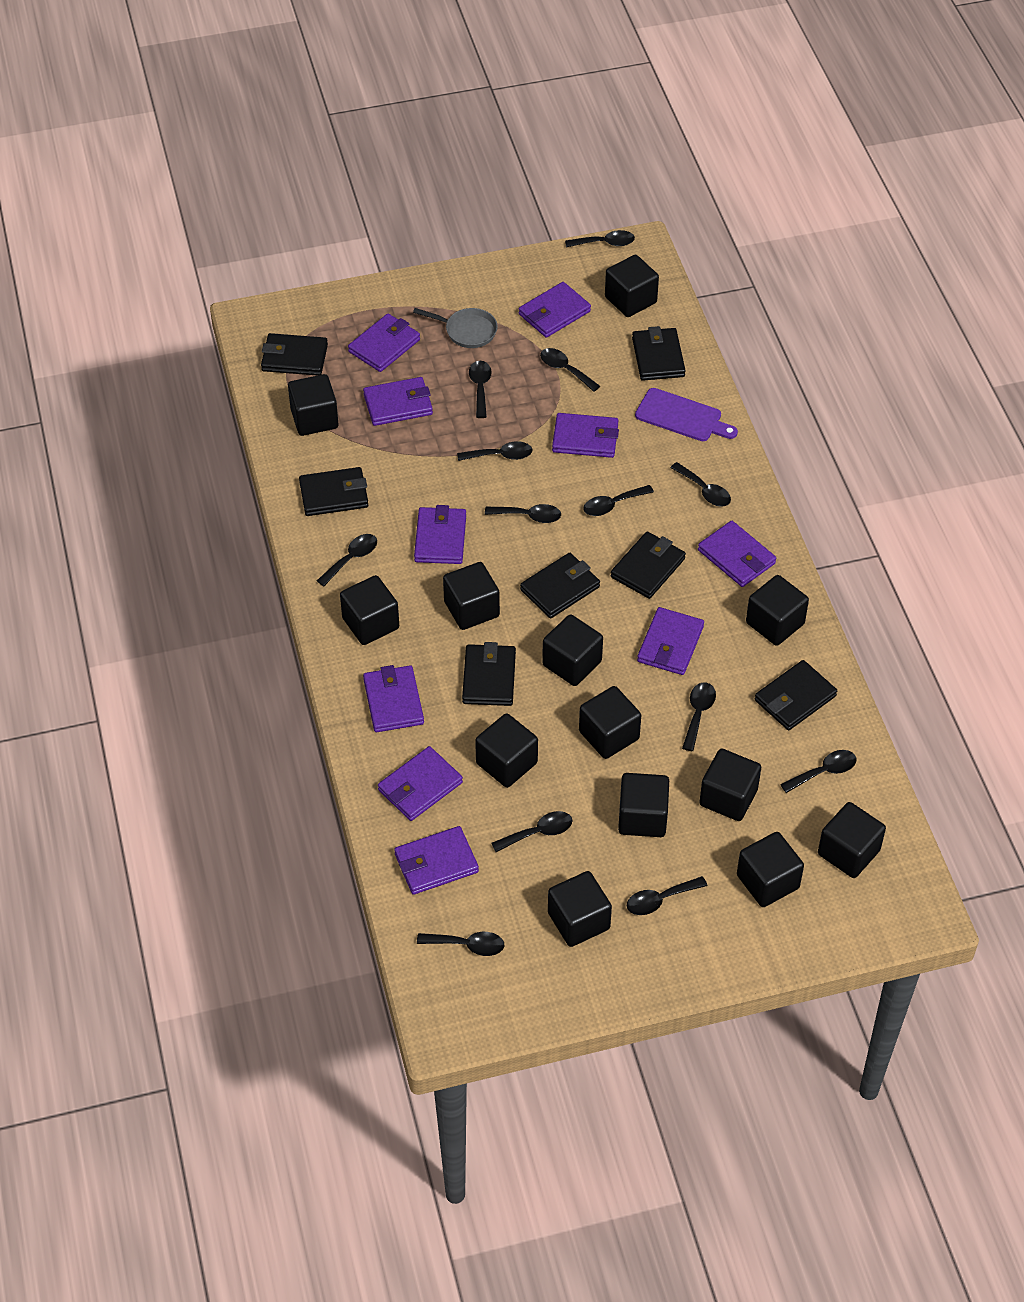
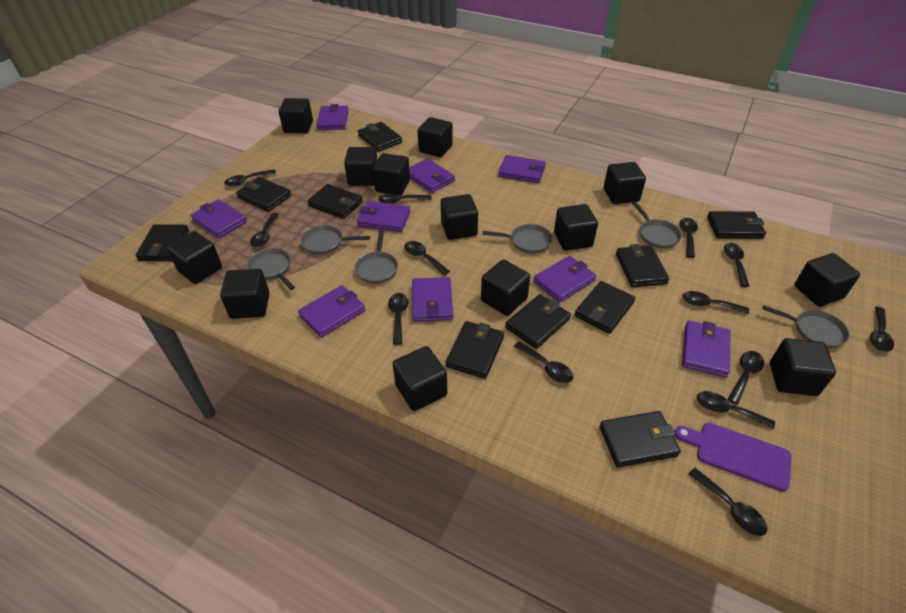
black wallet: 7 -> 10
grey pan: 1 -> 6
purple wallet: 10 -> 9

